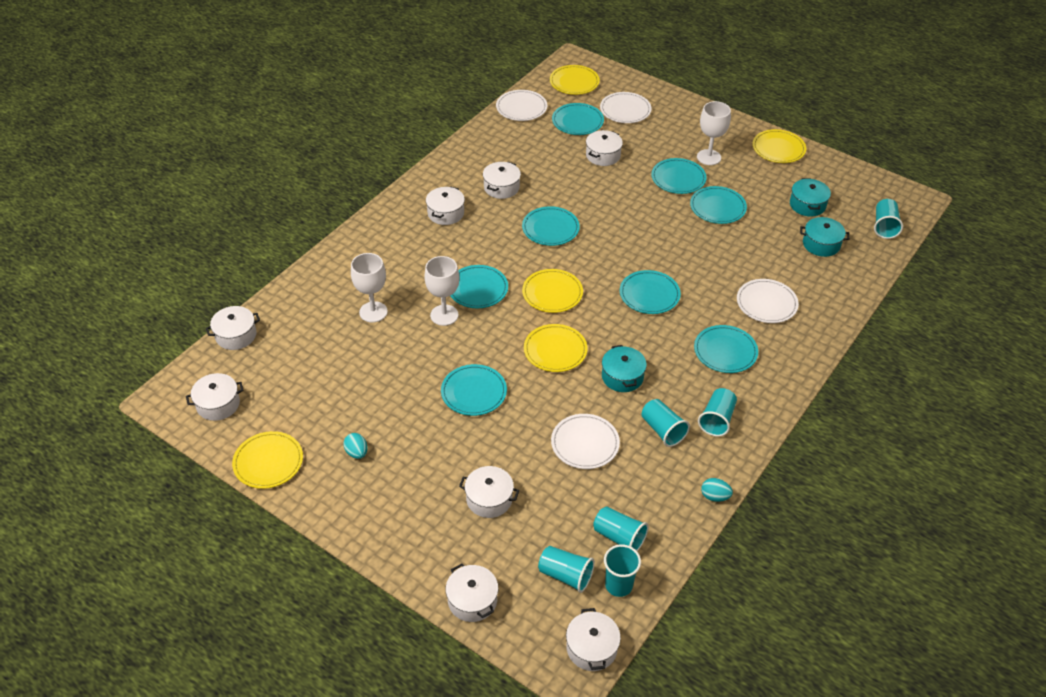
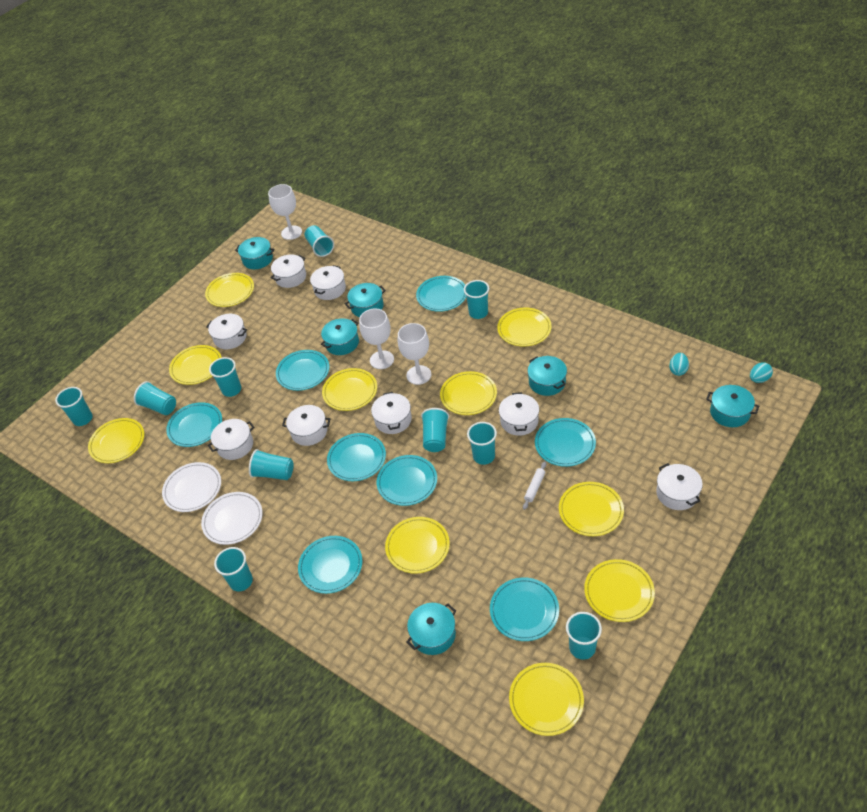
turquoise cup: 6 -> 10
turquoise pot: 3 -> 6
white plate: 4 -> 2
white rolling pin: 0 -> 1
yellow plate: 5 -> 10

